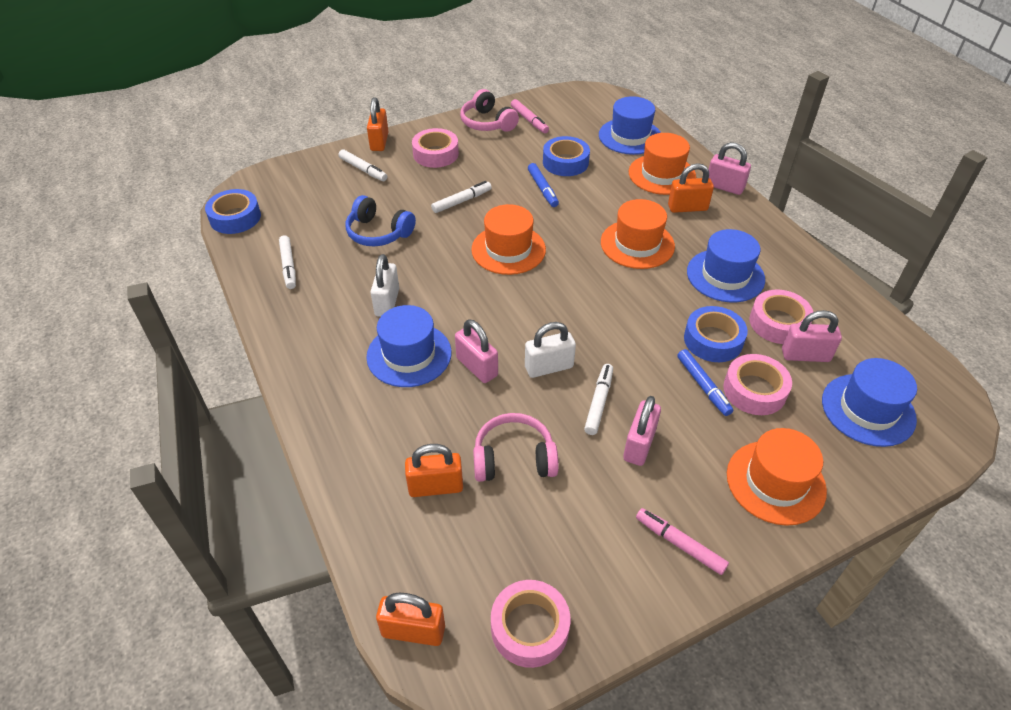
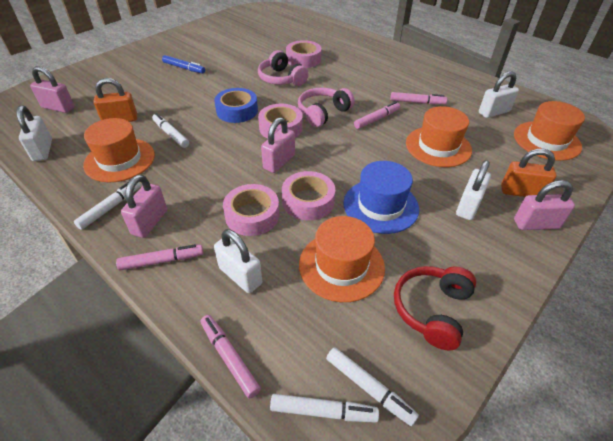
blue hat: 4 -> 1
blue headphones: 1 -> 0
blue marker: 2 -> 1
blue tape: 3 -> 1
orange padlock: 4 -> 2
pink marker: 2 -> 4
red headphones: 0 -> 1
white padlock: 2 -> 4

